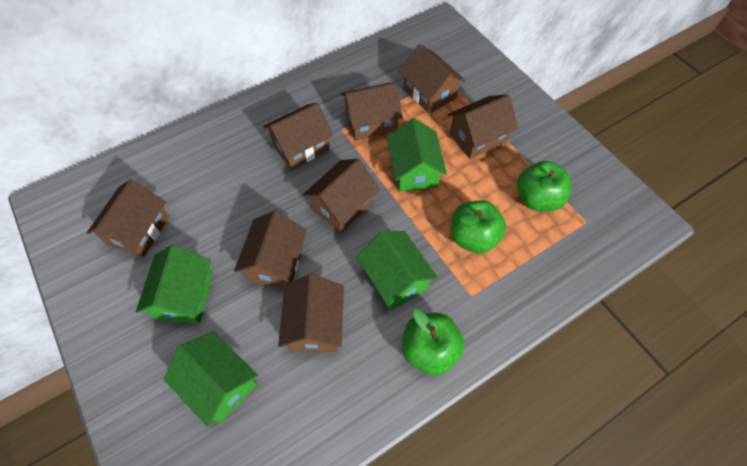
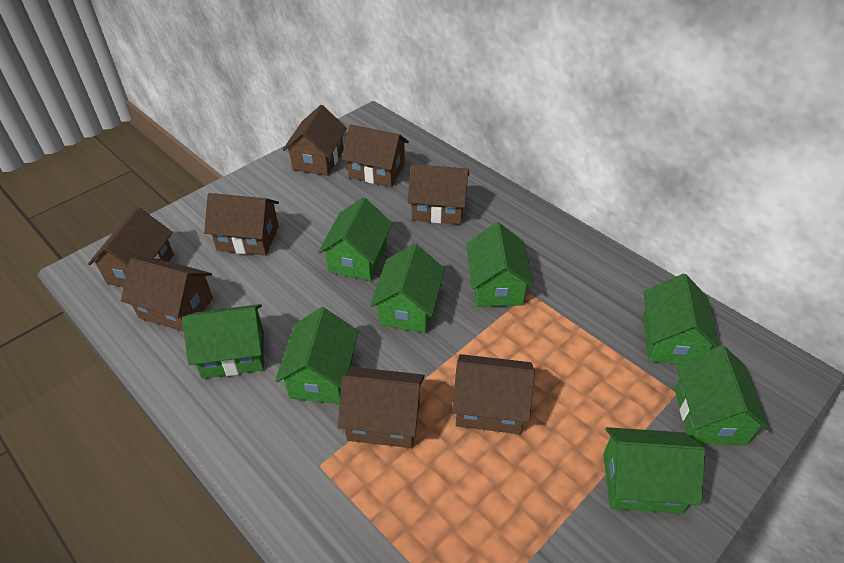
green apple: 3 -> 0
green house: 4 -> 8

